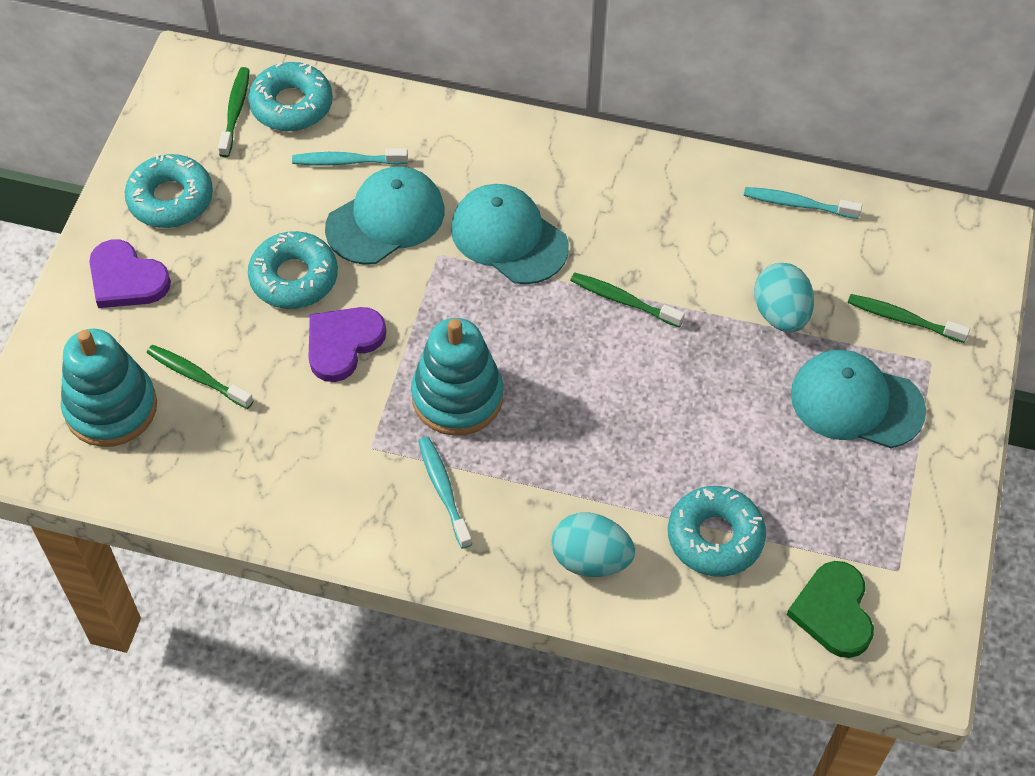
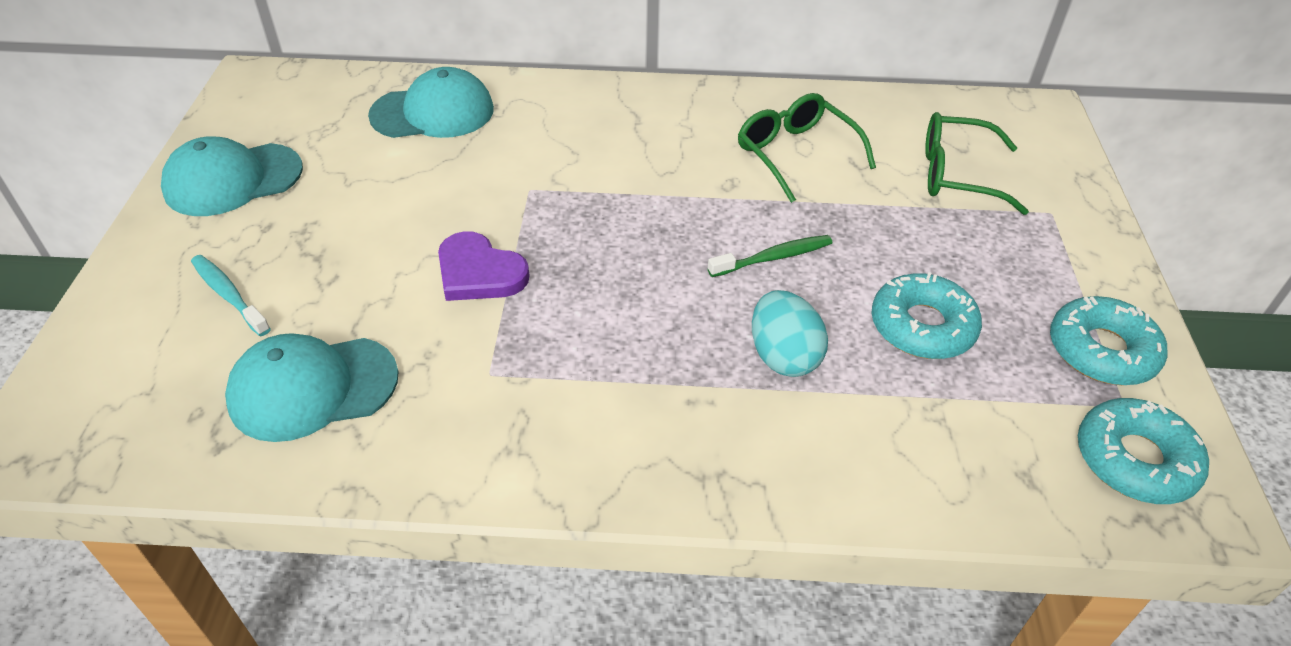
green glasses: 0 -> 2
green heart: 1 -> 0
green toothbrush: 4 -> 1
purple heart: 2 -> 1
turquoise donut: 4 -> 3
turquoise egg: 2 -> 1
turquoise stacking toy: 2 -> 0
turquoise toothbrush: 3 -> 1

